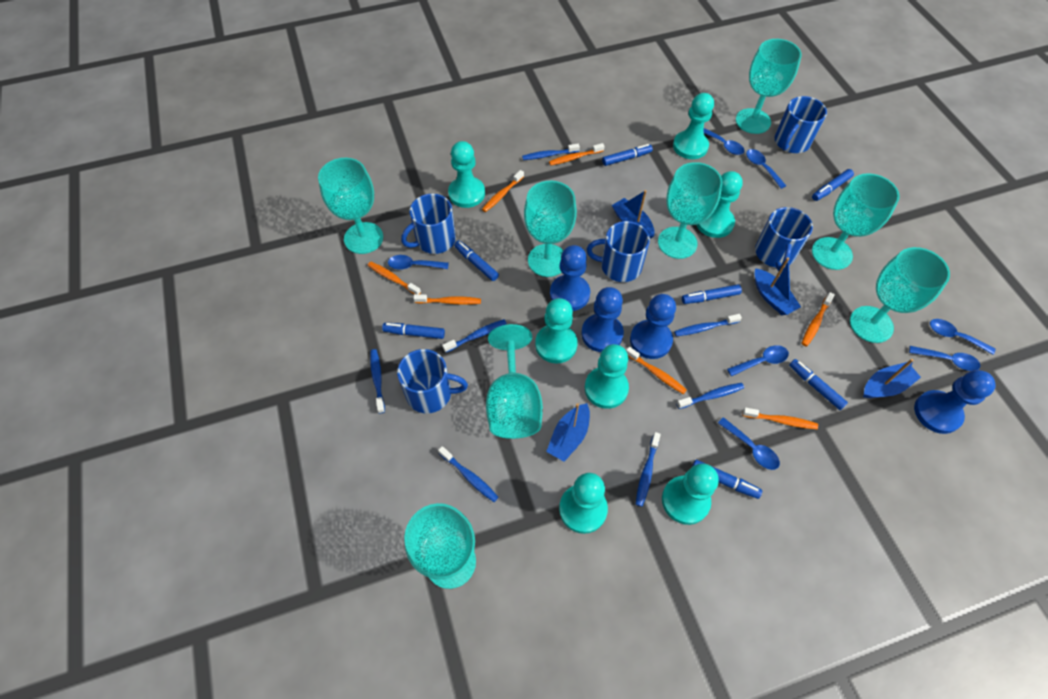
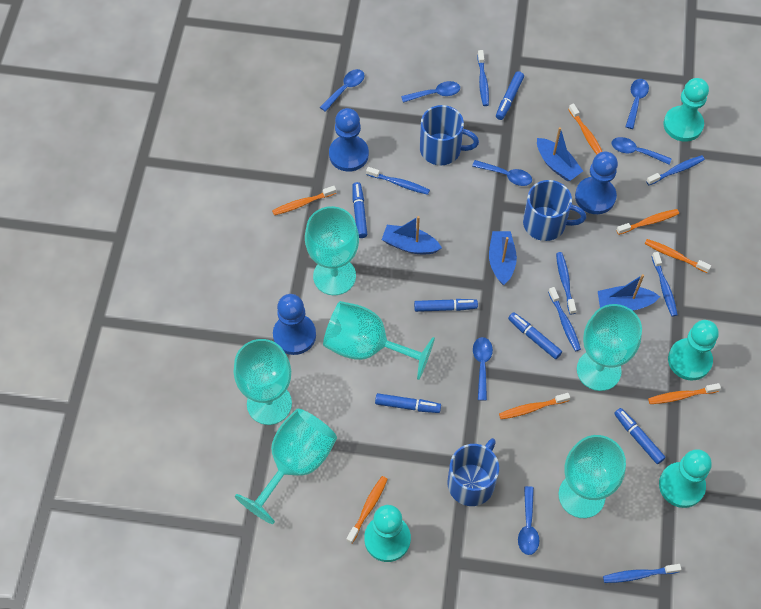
blue marker: 7 -> 6
blue mug: 5 -> 3
blue pawn: 4 -> 3
turquoise goblet: 8 -> 6
turquoise pawn: 7 -> 4

